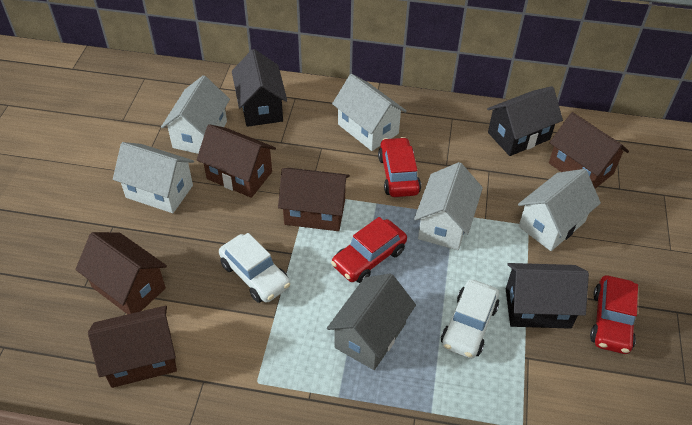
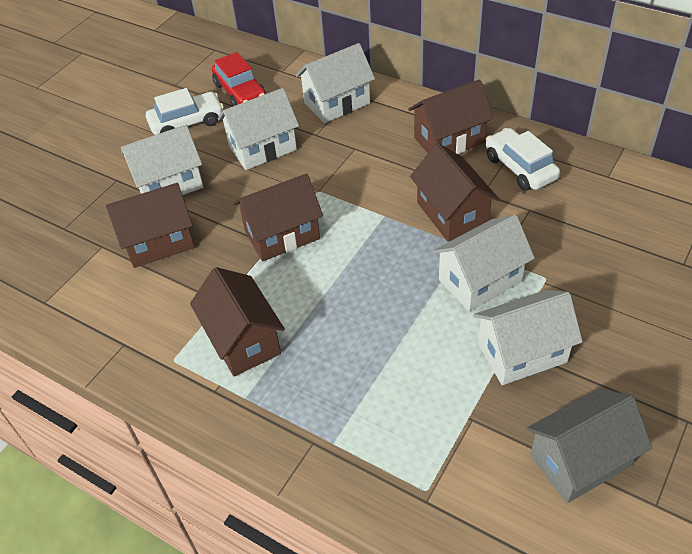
black house: 3 -> 0
red car: 3 -> 1

